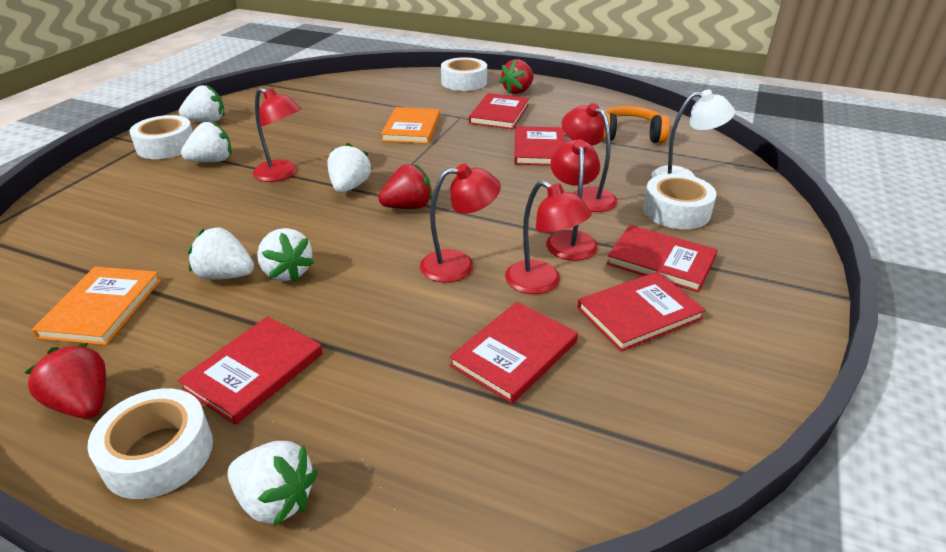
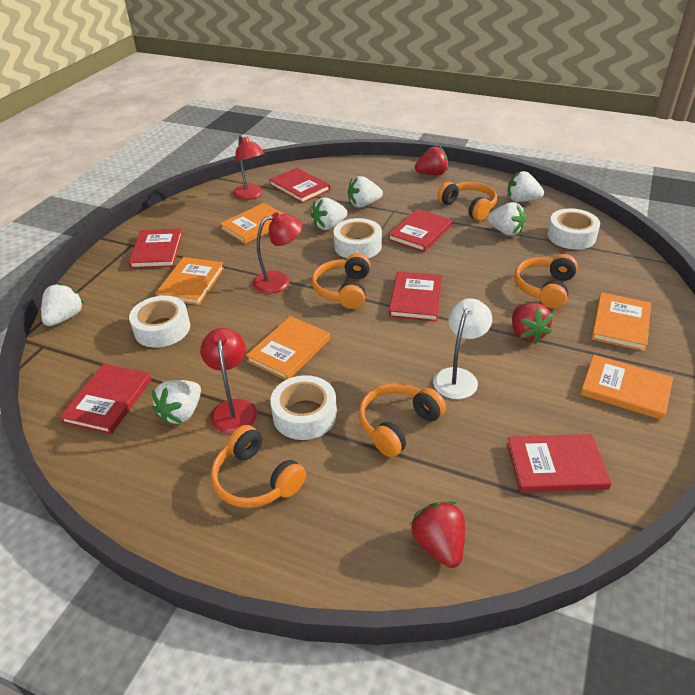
orange book: 2 -> 5
orange headphones: 1 -> 5
red lamp: 5 -> 3

